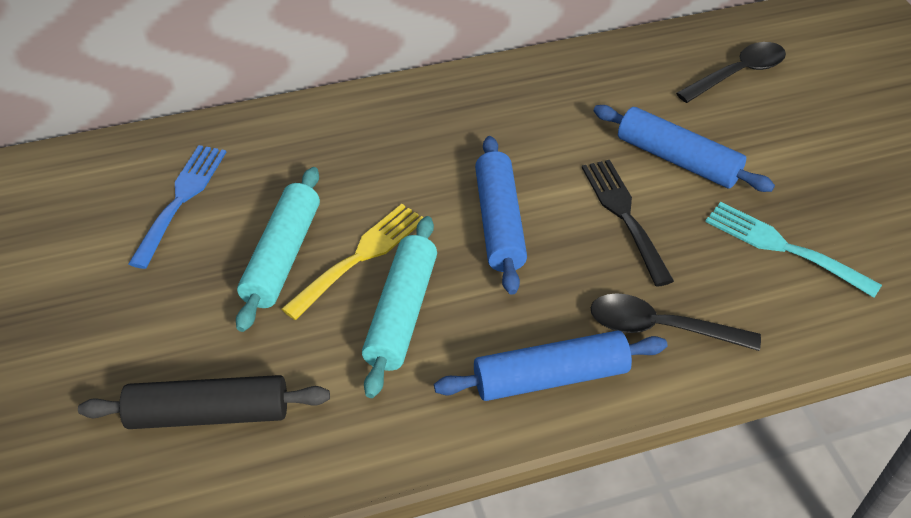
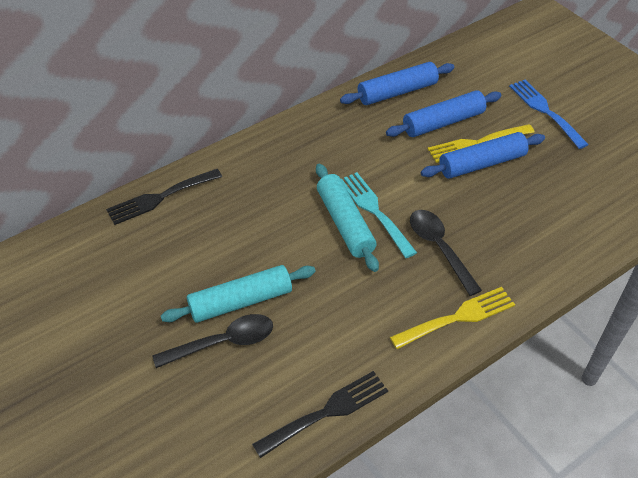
black fork: 1 -> 2
black rolling pin: 1 -> 0
yellow fork: 1 -> 2

